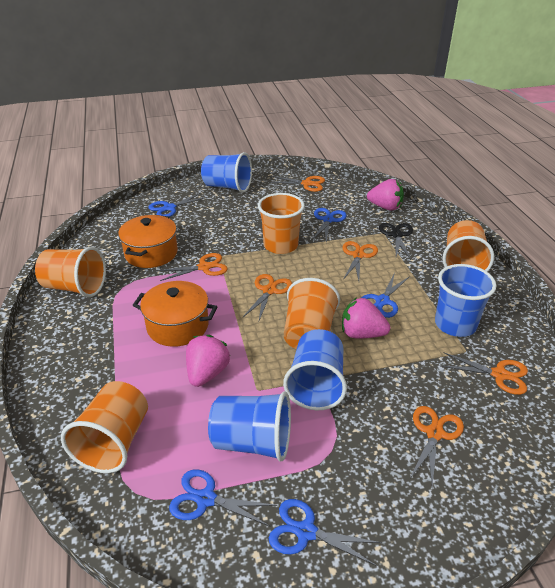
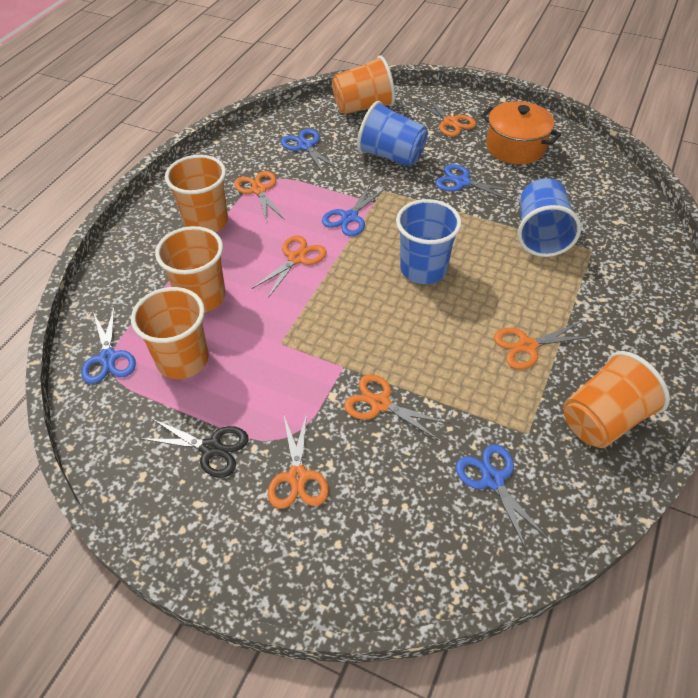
blue cup: 4 -> 3
orange pot: 2 -> 1
pink strawberry: 3 -> 0

